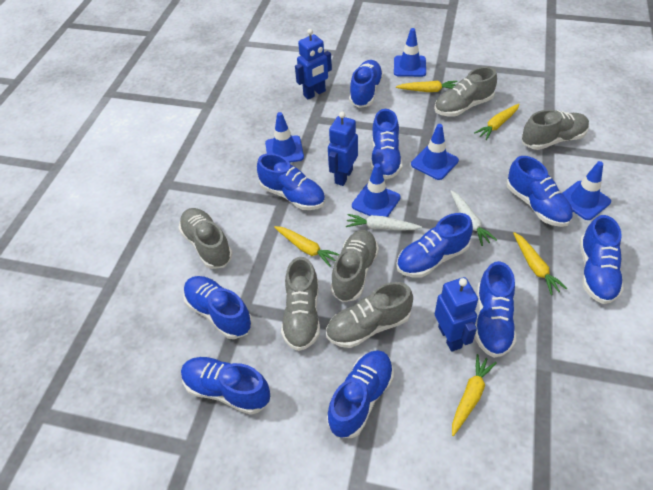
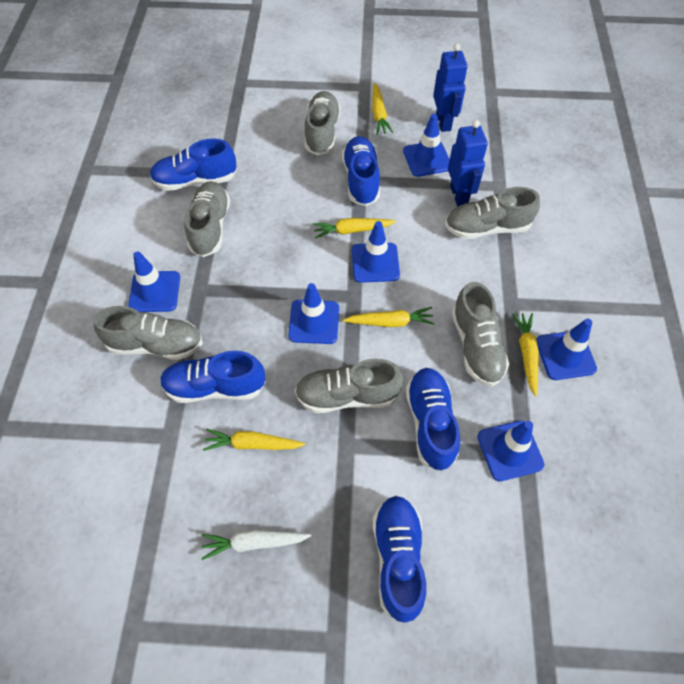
blue robot: 3 -> 2
blue shoe: 10 -> 5
blue traffic cone: 5 -> 6
white carrot: 2 -> 1

